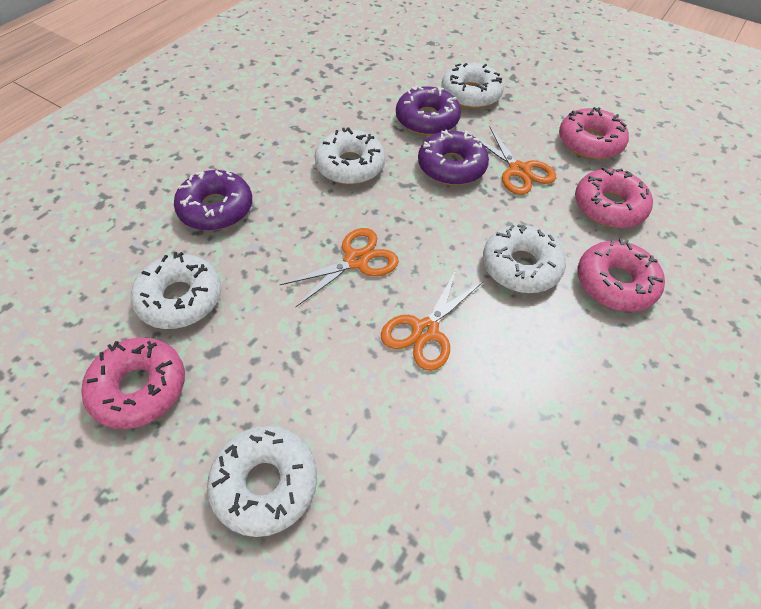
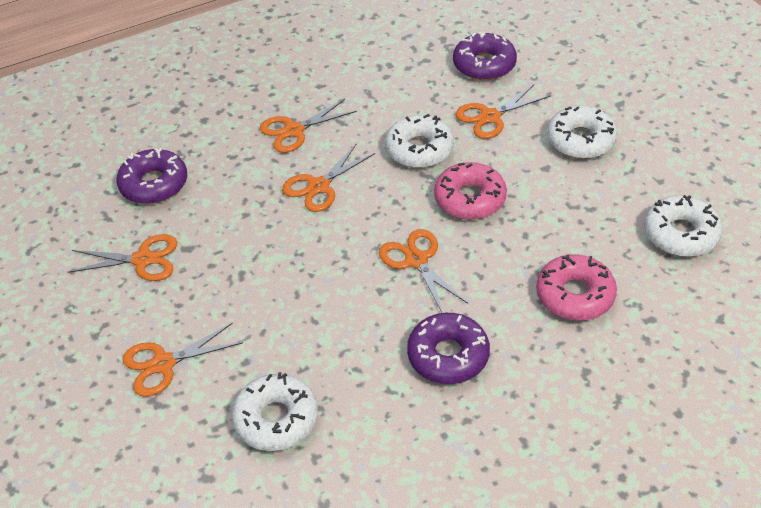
orange scissors: 3 -> 6
pink donut: 4 -> 2
white donut: 5 -> 4

